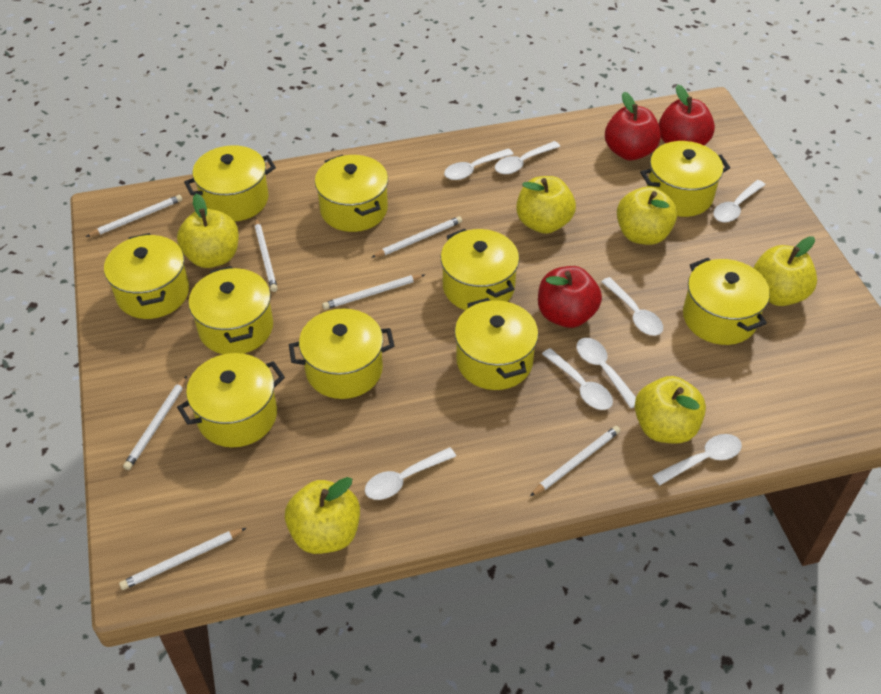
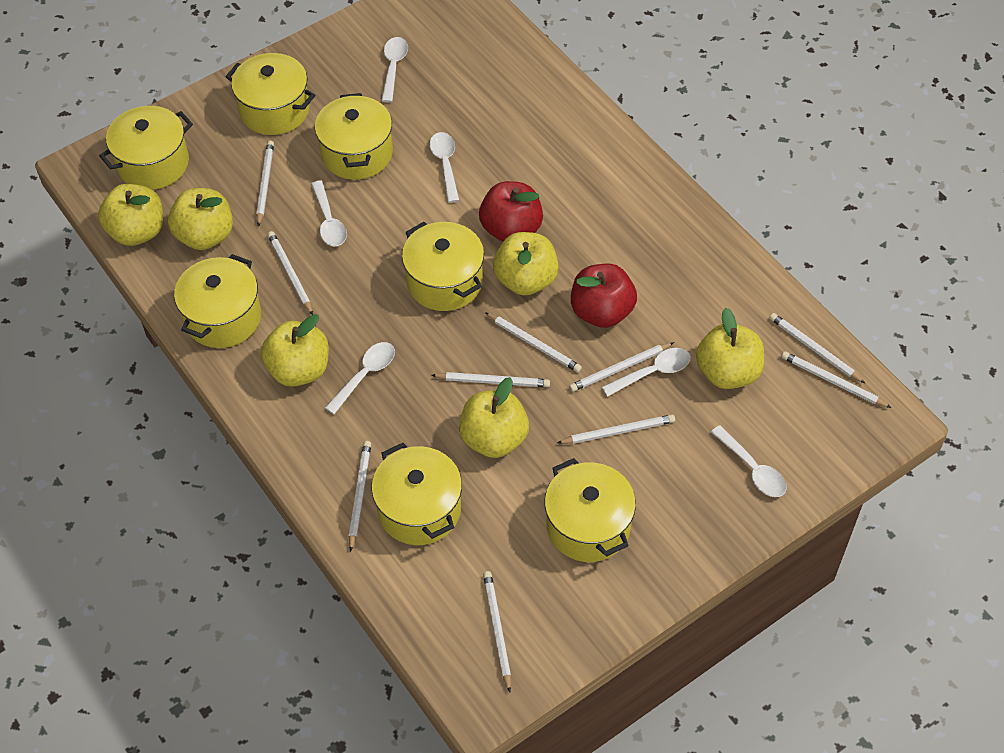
red apple: 3 -> 2
white pencil: 7 -> 10
white spoon: 8 -> 6
yellow pot: 10 -> 7

